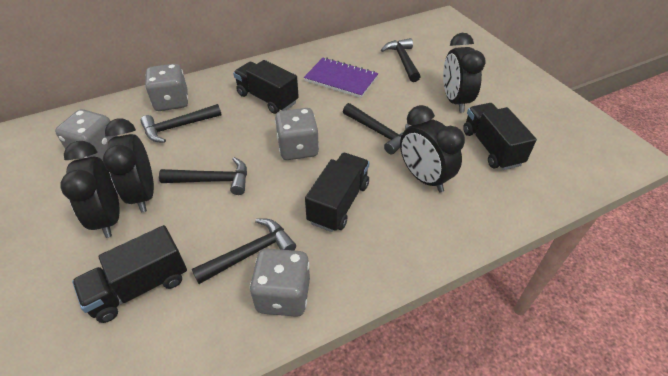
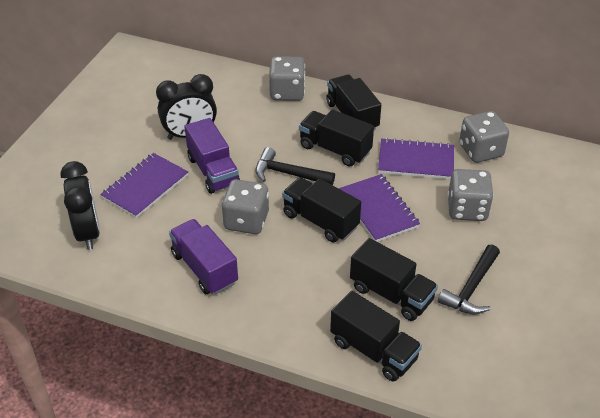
black clock: 4 -> 2
black hammer: 5 -> 2
black truck: 4 -> 5
purple notebook: 1 -> 3
purple truck: 0 -> 2

